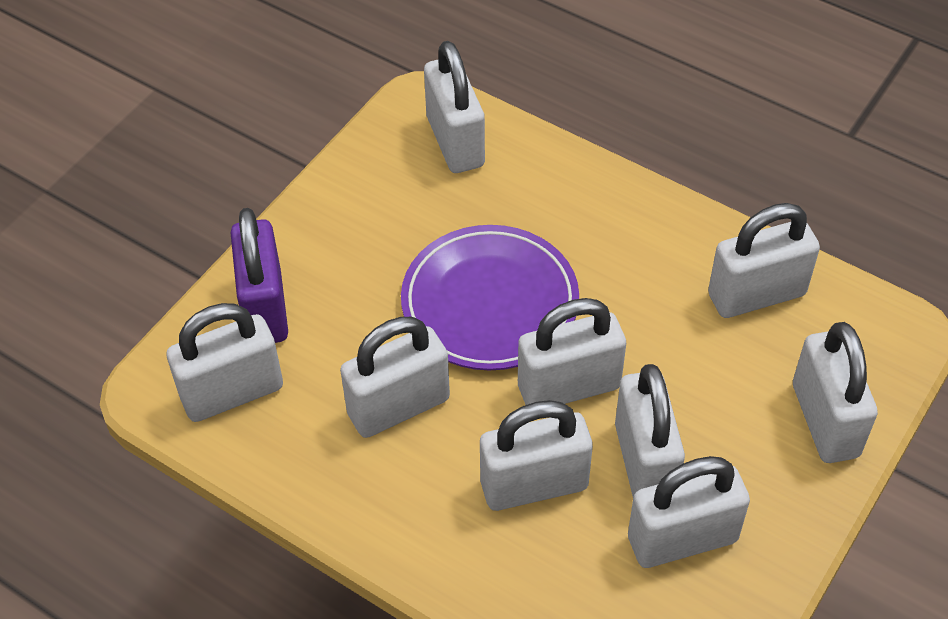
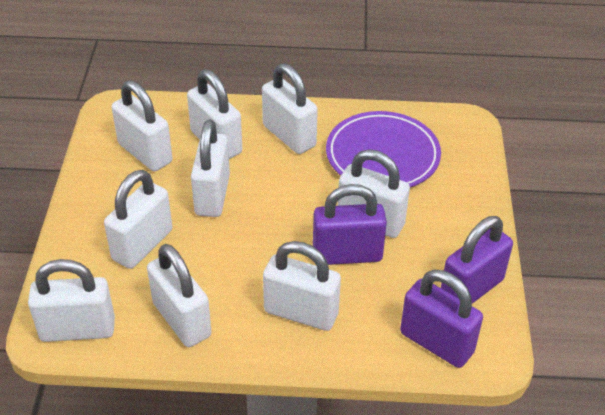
purple padlock: 1 -> 3

